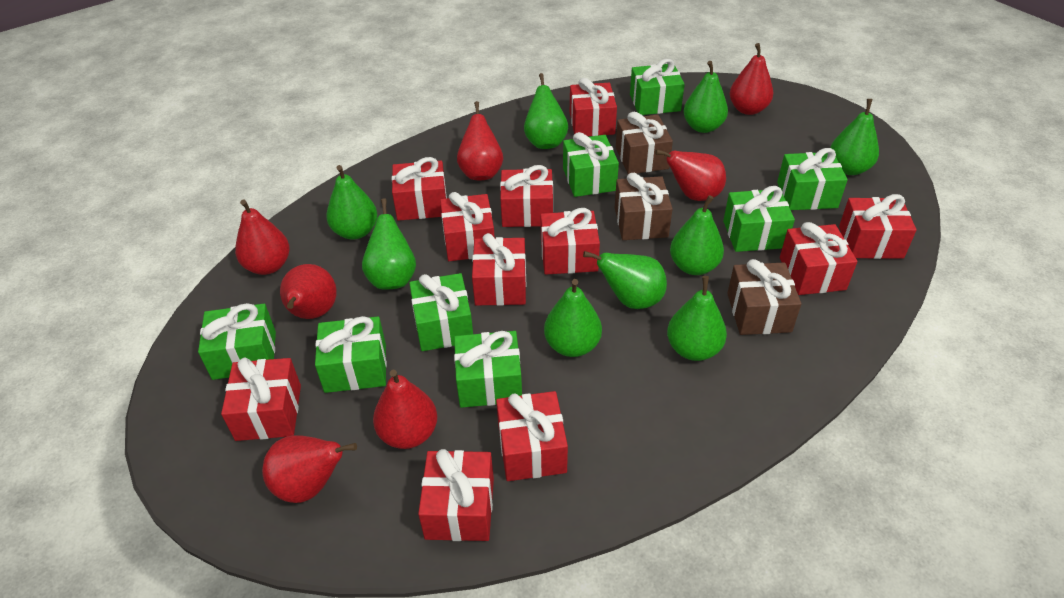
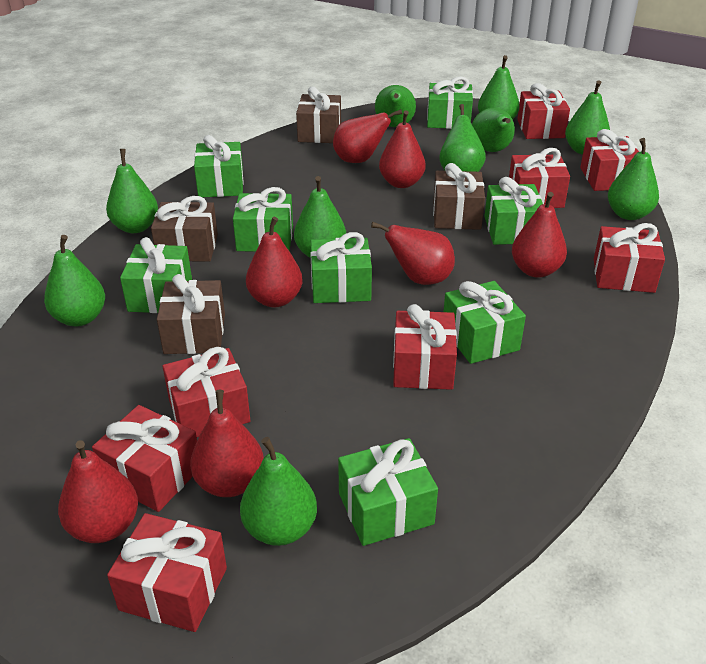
brown gift: 3 -> 4
green pear: 9 -> 10
red gift: 11 -> 8

